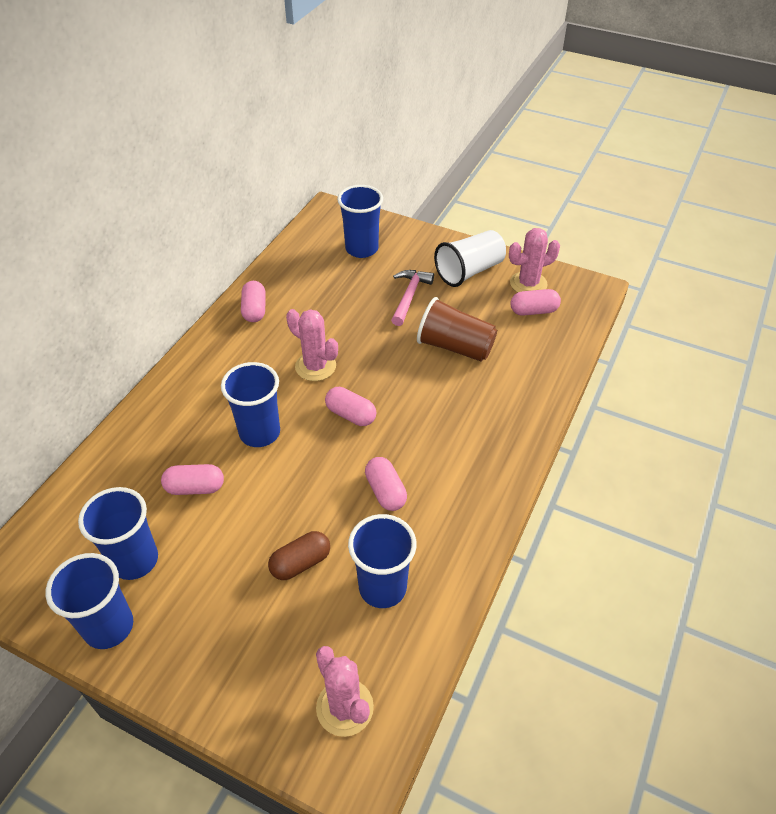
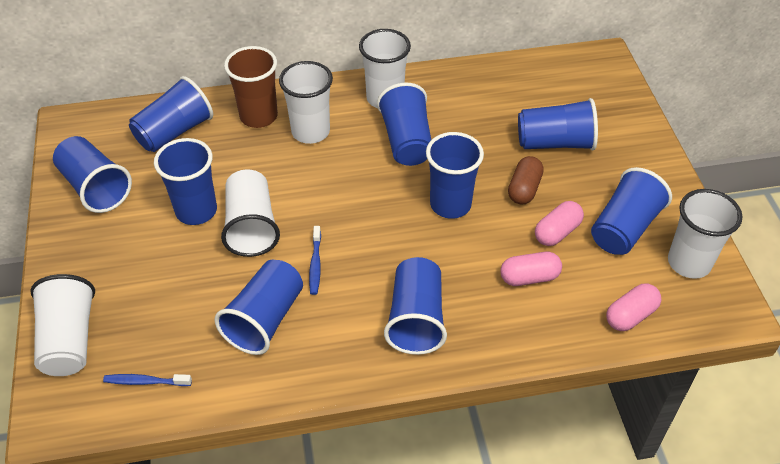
blue cup: 5 -> 9
blue toothbrush: 0 -> 2
pink cactus: 3 -> 0
pink capsule: 5 -> 3
pink hammer: 1 -> 0
white cup: 1 -> 5

